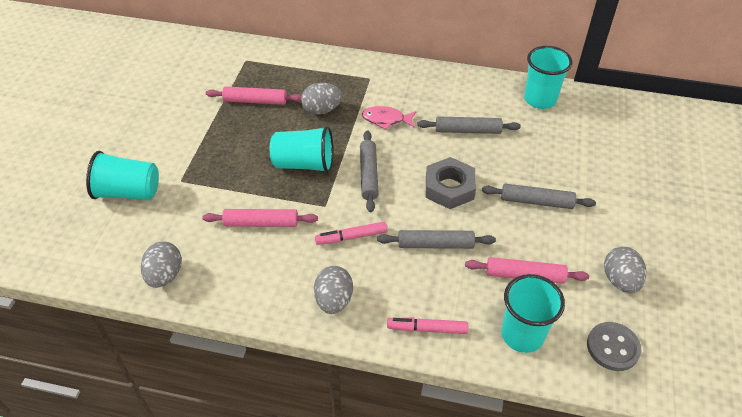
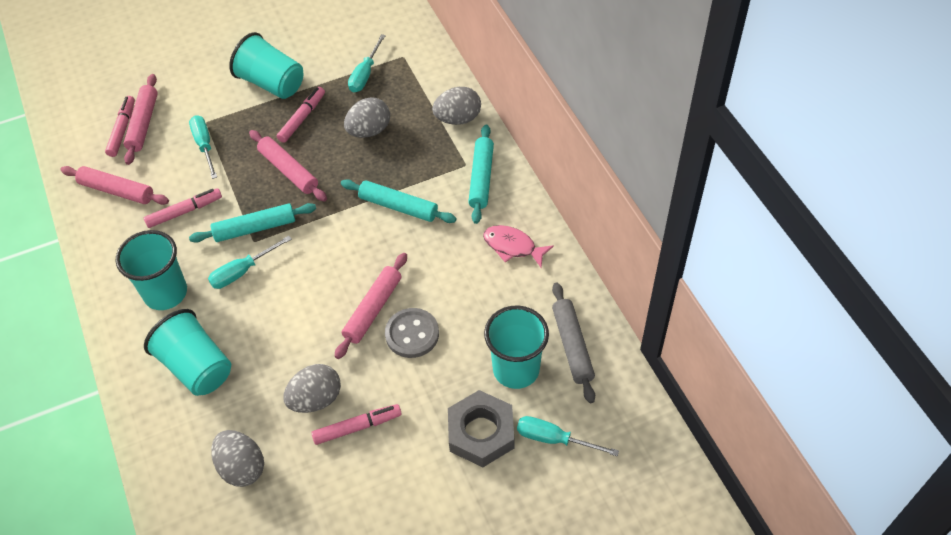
grey rolling pin: 4 -> 1
pink marker: 2 -> 4
pink rolling pin: 3 -> 4
turquoise rolling pin: 0 -> 3
turquoise screwdriver: 0 -> 4

